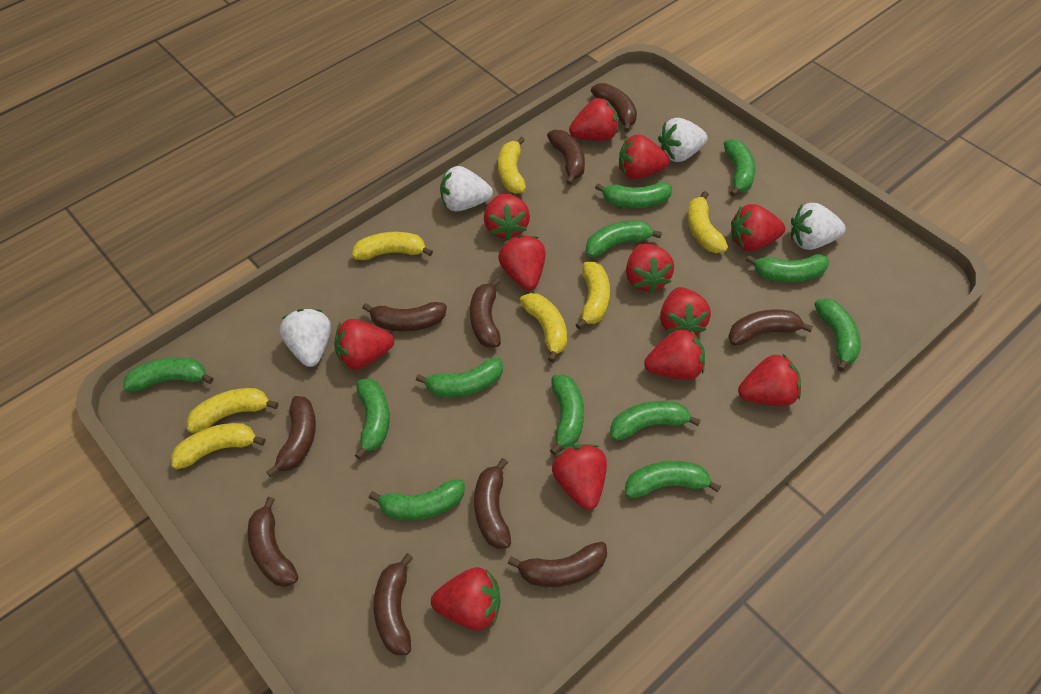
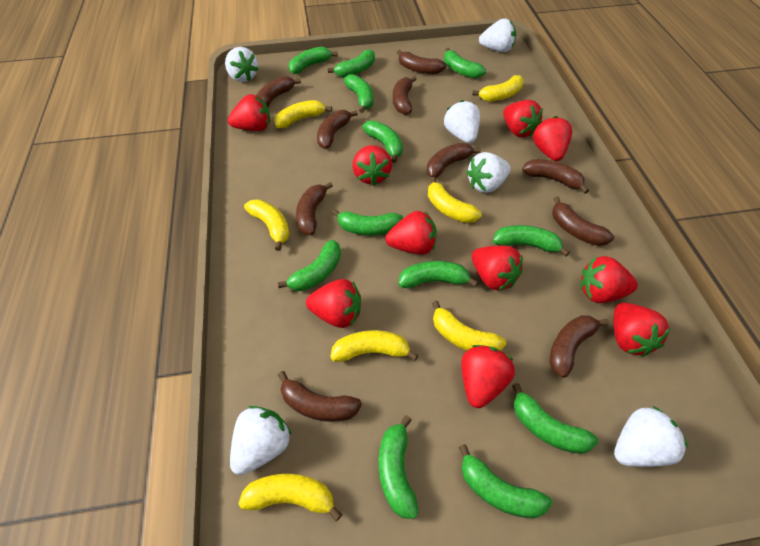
red strawberry: 12 -> 10
white strawberry: 4 -> 6

